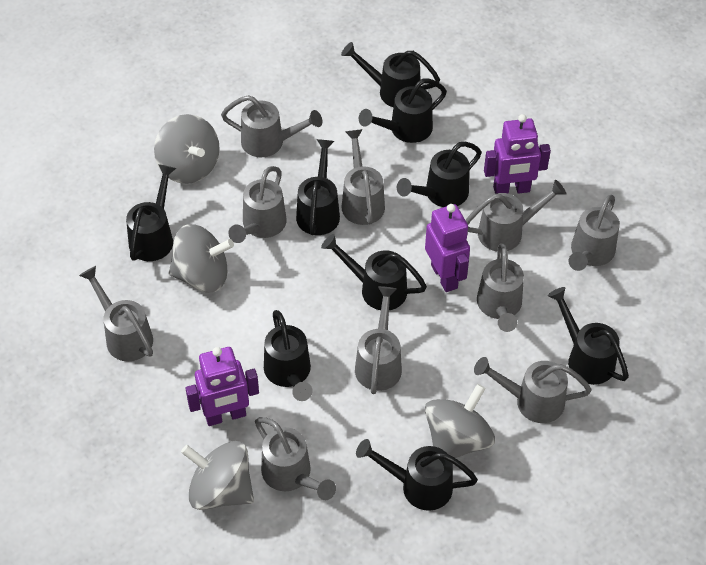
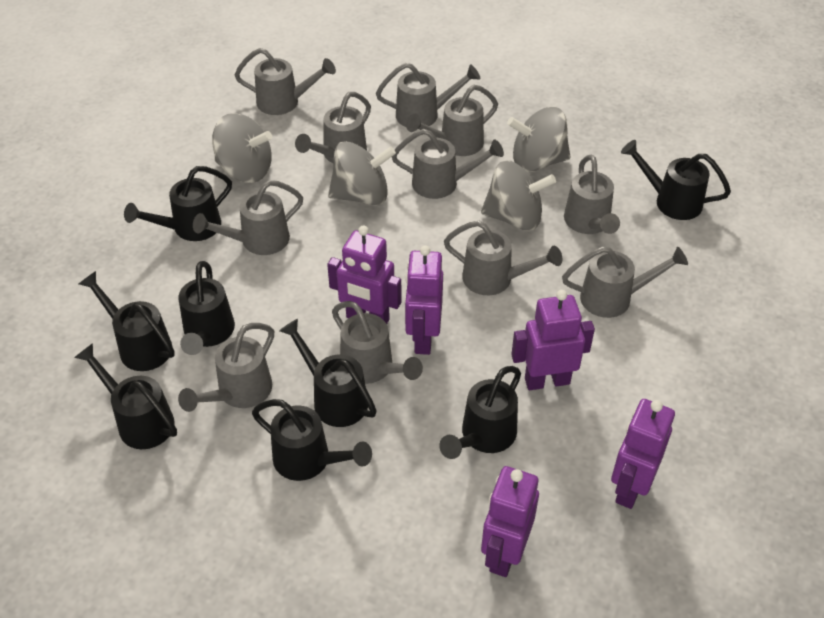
black watering can: 9 -> 8
grey watering can: 10 -> 11
purple robot: 3 -> 5

